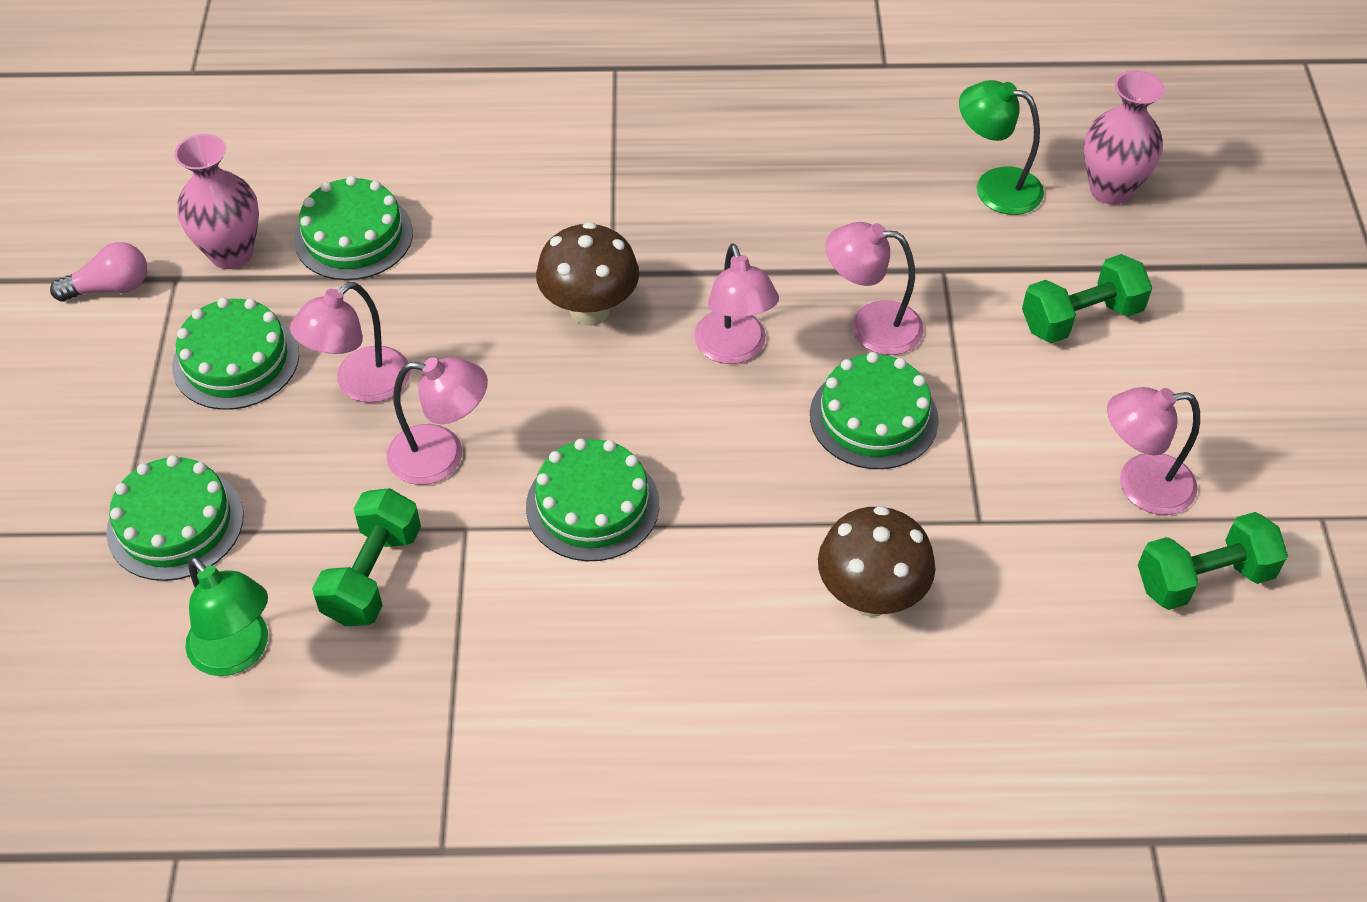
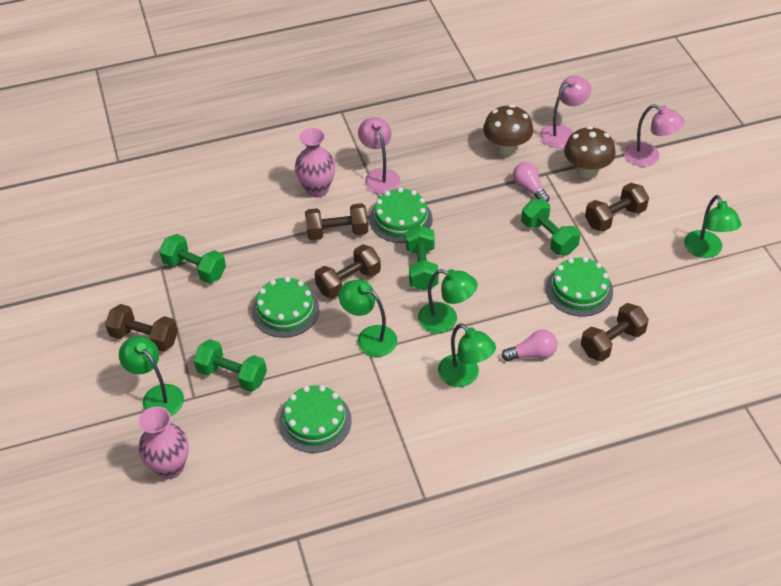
brown dumbbell: 0 -> 5
green cake: 5 -> 4
green dumbbell: 3 -> 4
green lamp: 2 -> 5
pink lamp: 5 -> 3
pink light bulb: 1 -> 2

